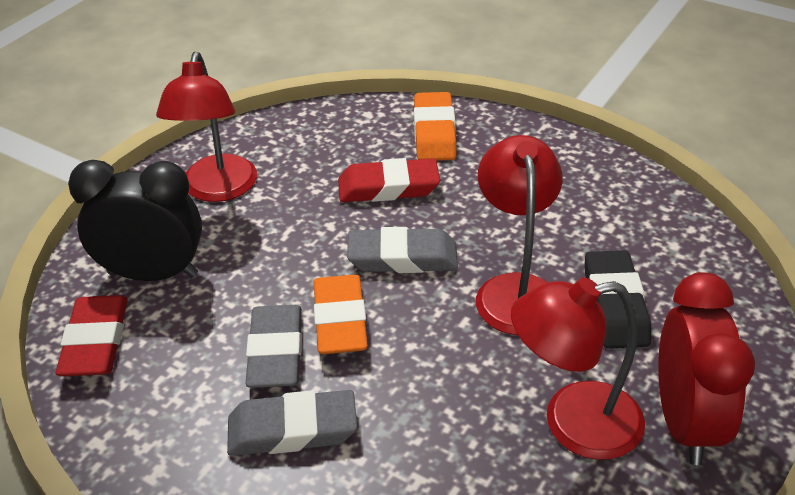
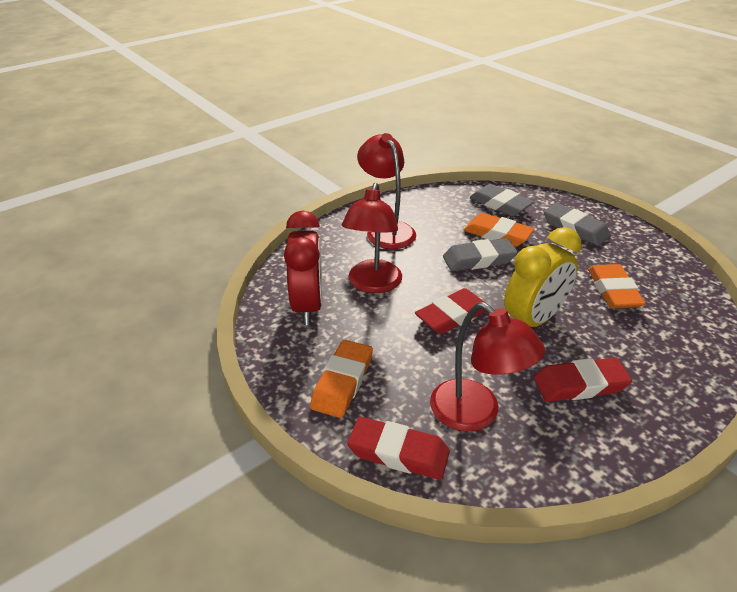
black clock: 1 -> 0
black eraser: 1 -> 0
orange eraser: 2 -> 3
red eraser: 2 -> 3
yellow clock: 0 -> 1

